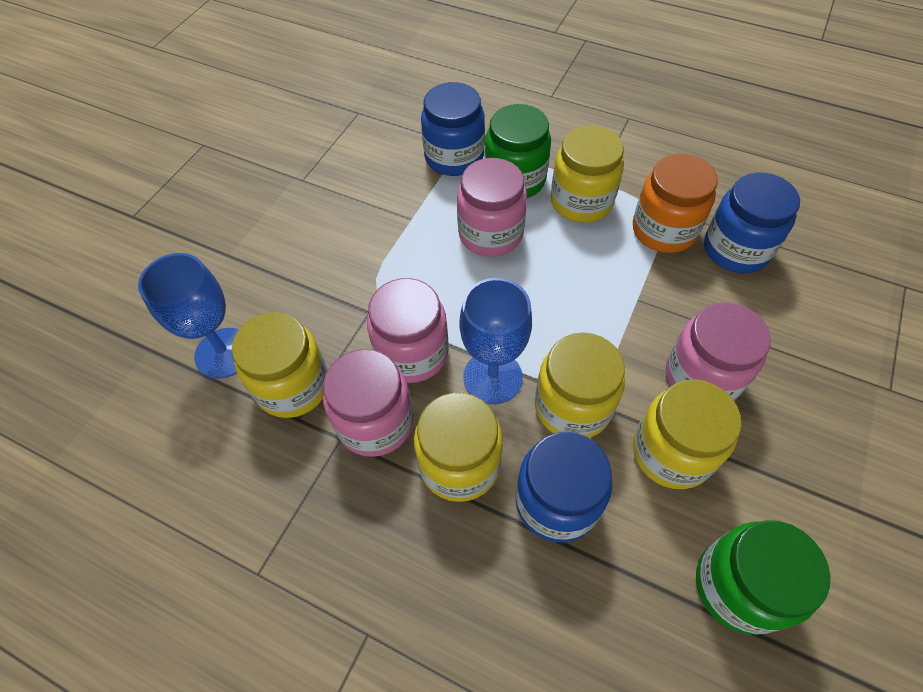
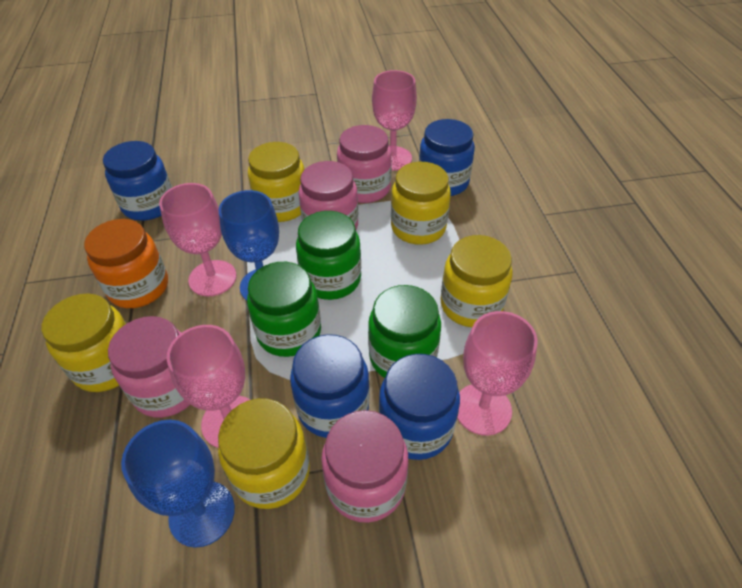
blue jar: 3 -> 4
green jar: 2 -> 3
pink goblet: 0 -> 4

